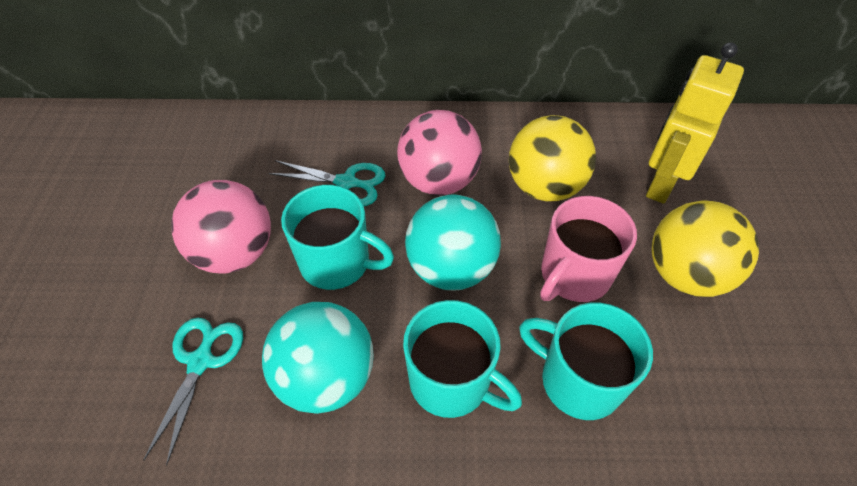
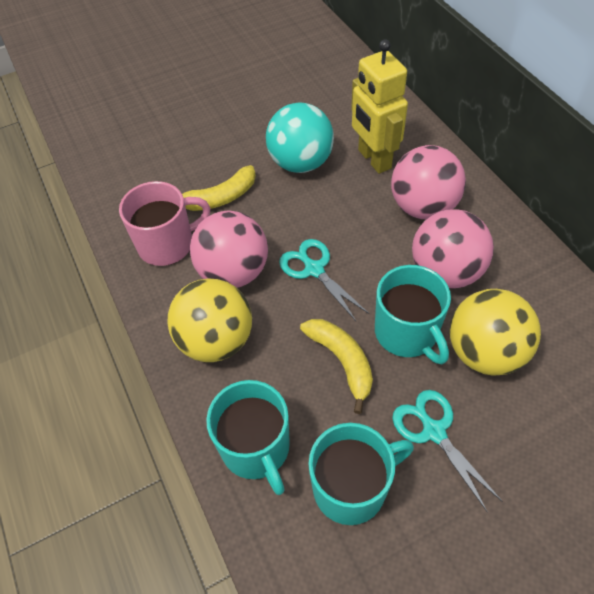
pink ball: 2 -> 3
turquoise ball: 2 -> 1
yellow banana: 0 -> 2

